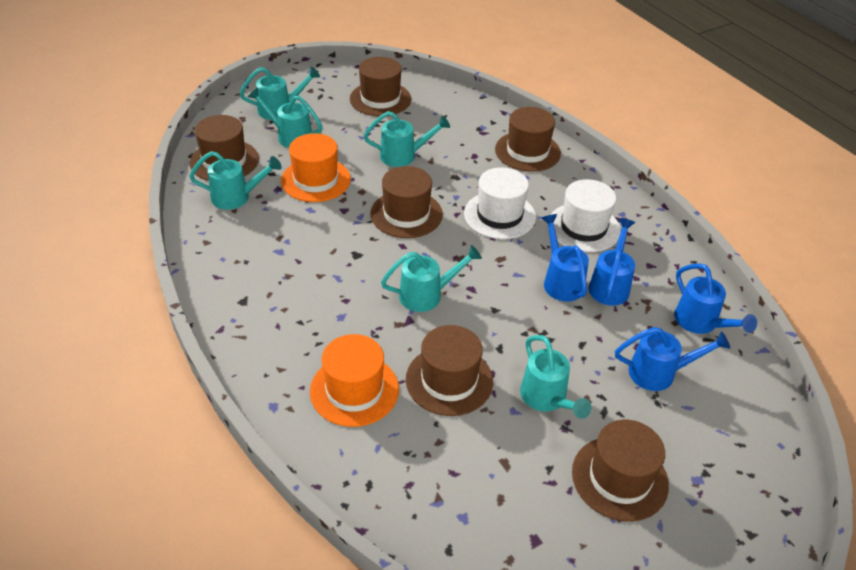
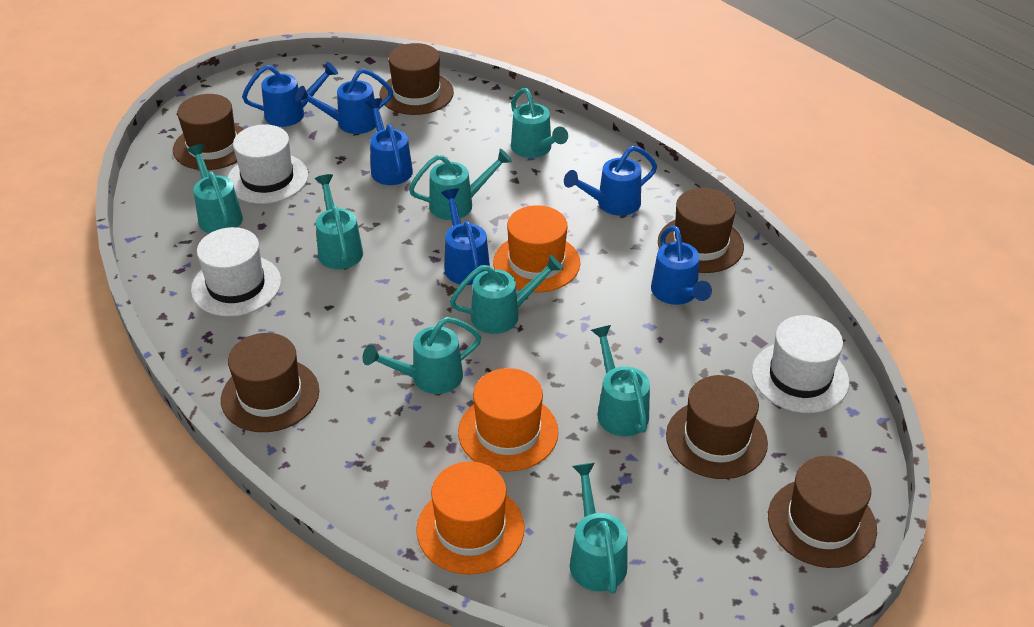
blue watering can: 4 -> 6
orange hat: 2 -> 3
turquoise watering can: 6 -> 8
white hat: 2 -> 3

